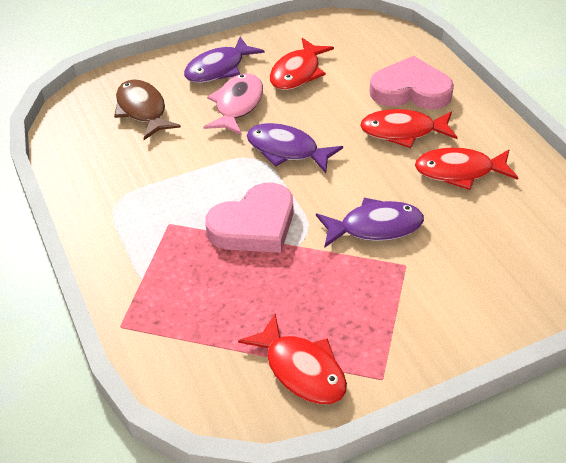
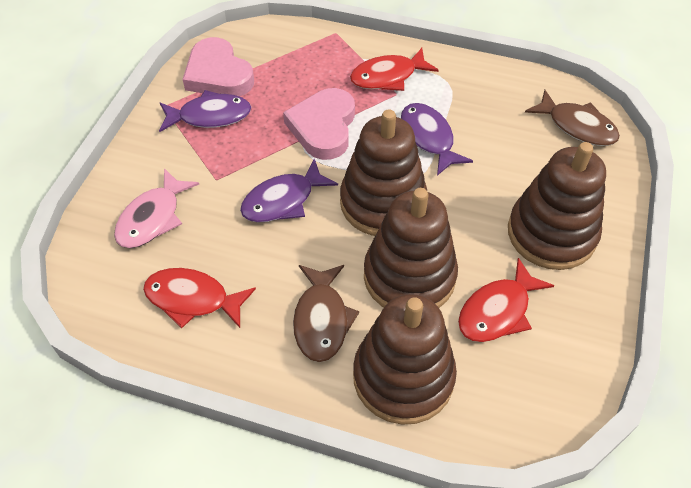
brown fish: 1 -> 2
brown stacking toy: 0 -> 4
red fish: 4 -> 3

